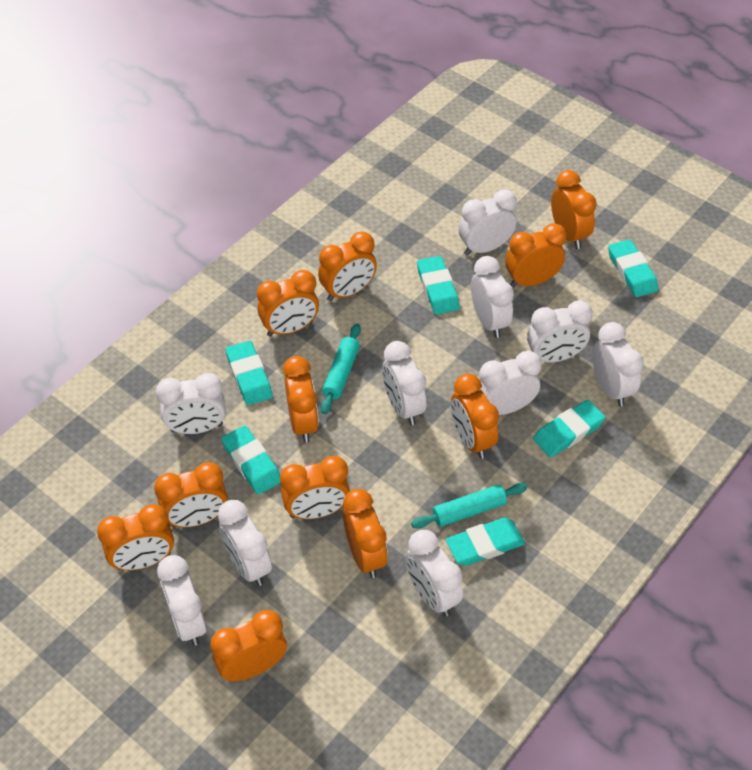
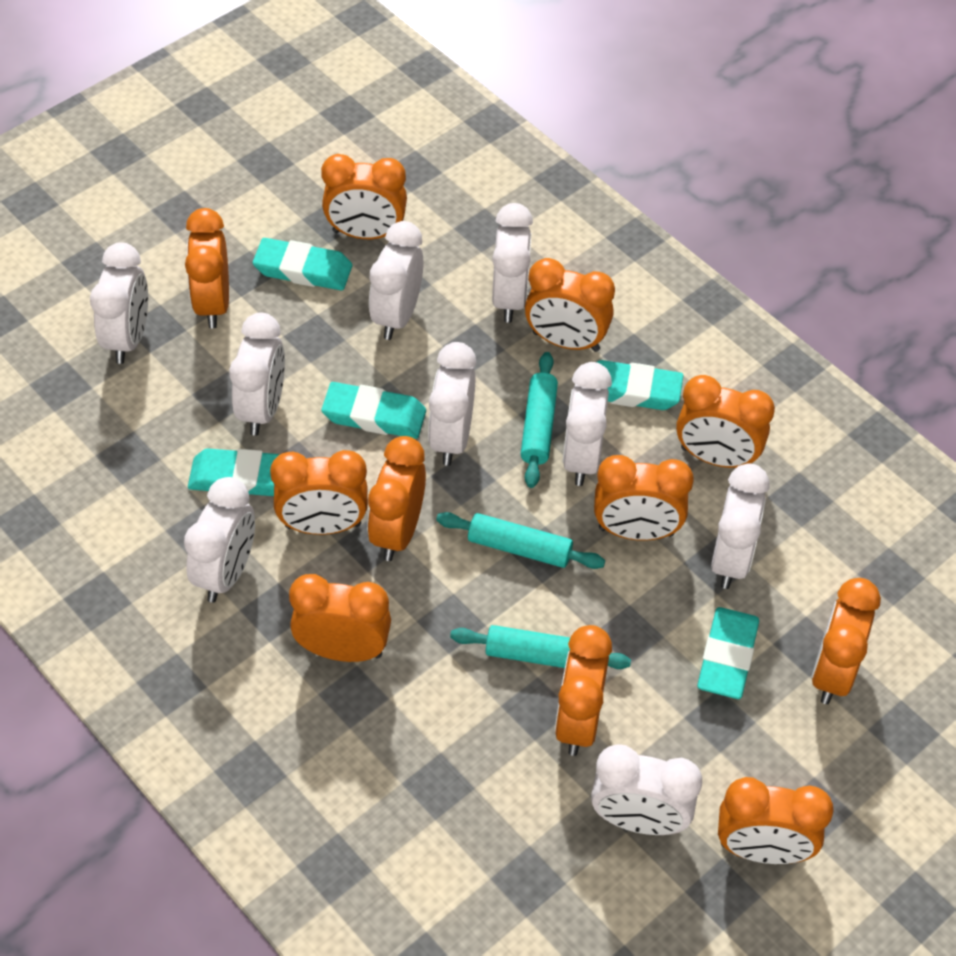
turquoise eraser: 6 -> 5
turquoise rolling pin: 2 -> 3
white clock: 10 -> 9

